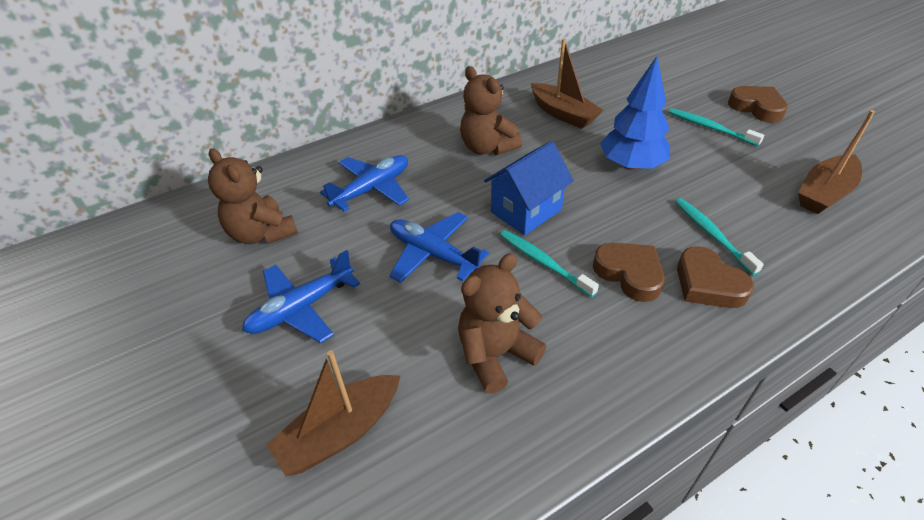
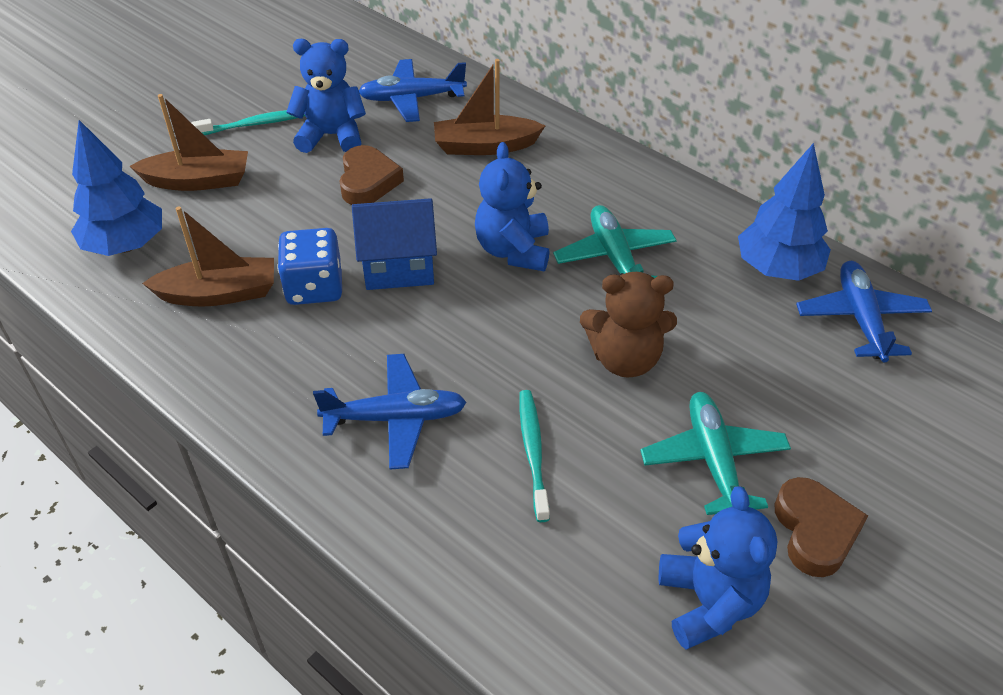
blue dice: 0 -> 1
blue teddy bear: 0 -> 3
blue tree: 1 -> 2
brown heart: 3 -> 2
brown teddy bear: 3 -> 1
turquoise plane: 0 -> 2
turquoise toothbrush: 3 -> 2

